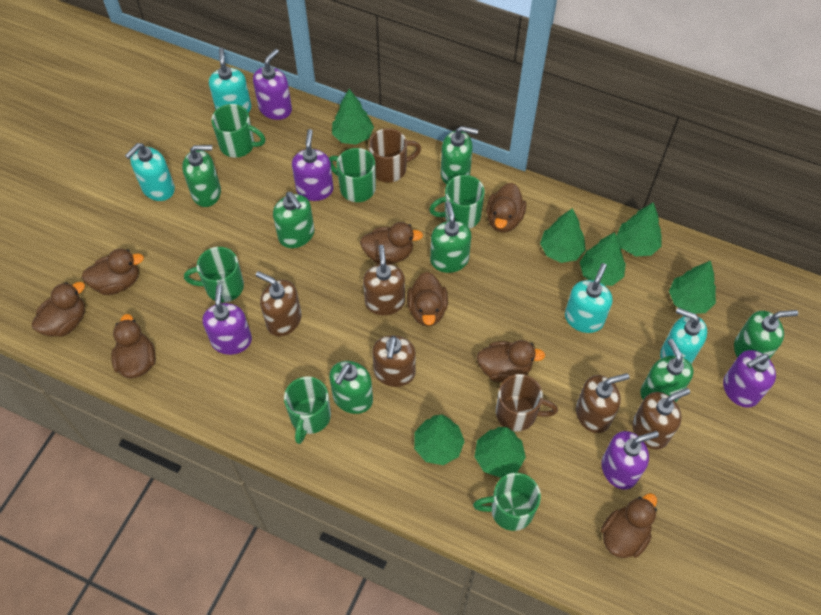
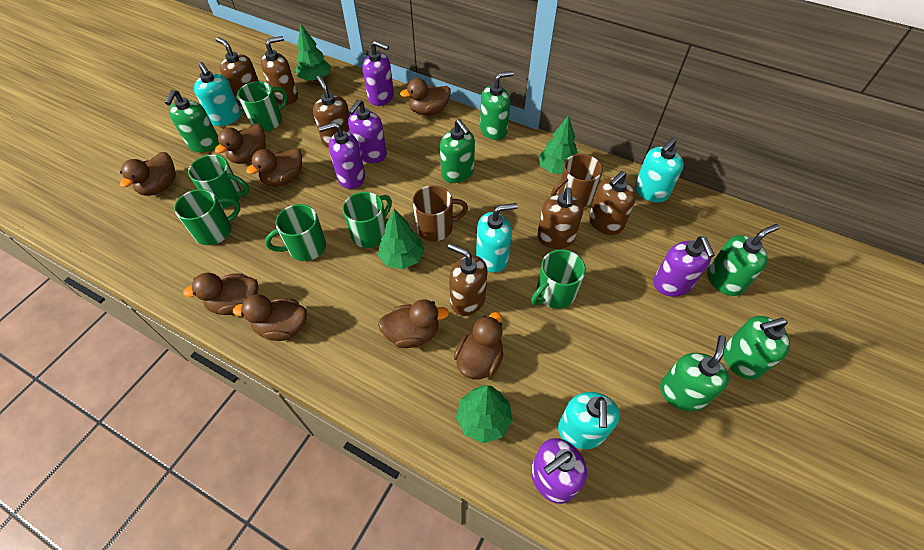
brown soap dispenser: 5 -> 6
green soap dispenser: 7 -> 6
green tree: 7 -> 4

